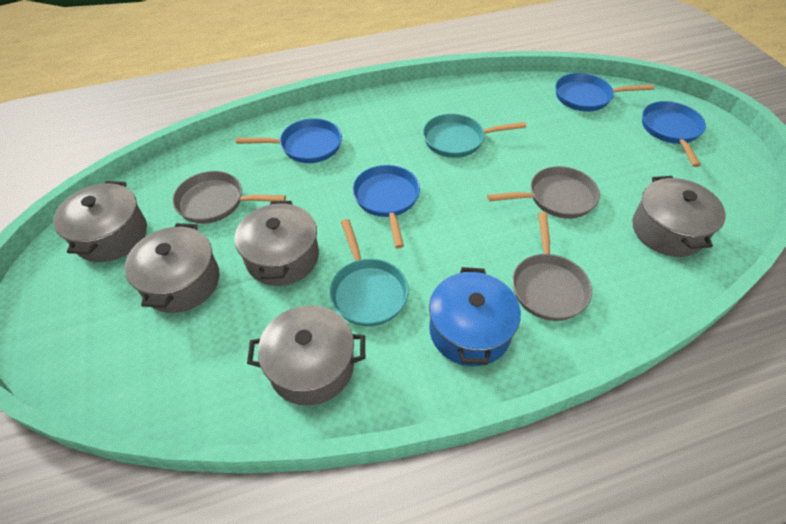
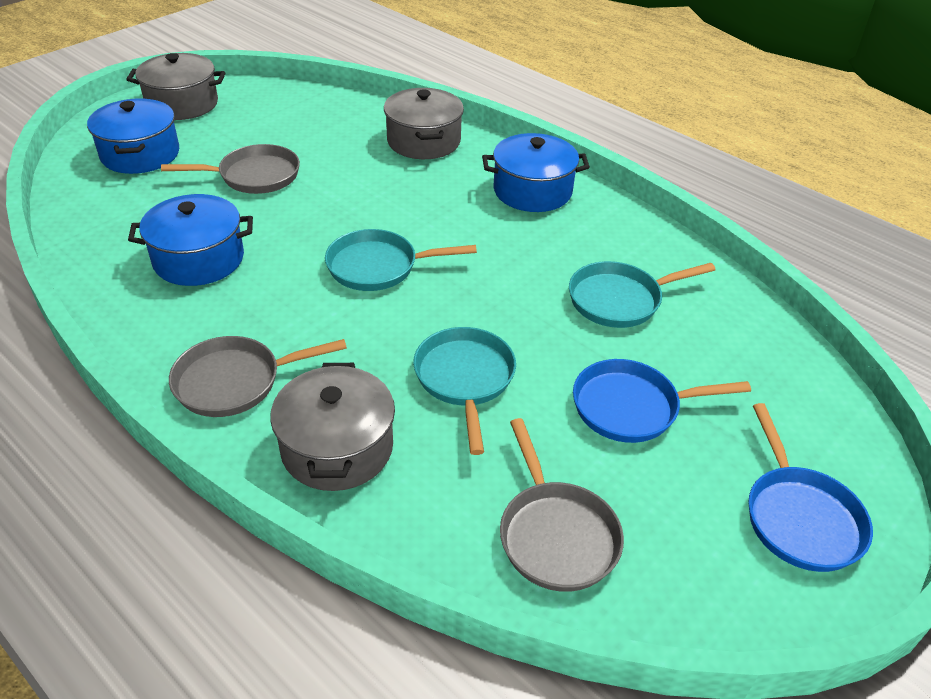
blue pan: 4 -> 2
blue pot: 1 -> 3
grey pot: 5 -> 3
turquoise pan: 2 -> 3

